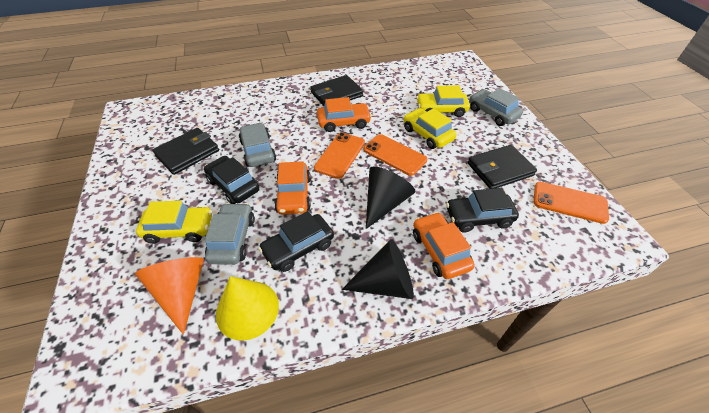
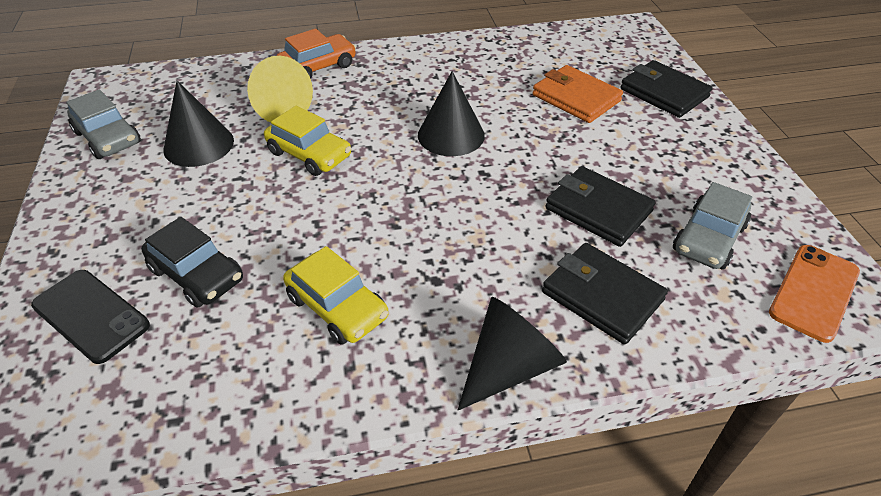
black car: 3 -> 1
black cone: 2 -> 3
black phone: 0 -> 1
grey car: 3 -> 2
orange car: 3 -> 1
orange cone: 1 -> 0
orange phone: 3 -> 1
orange wallet: 0 -> 1
yellow car: 3 -> 2

